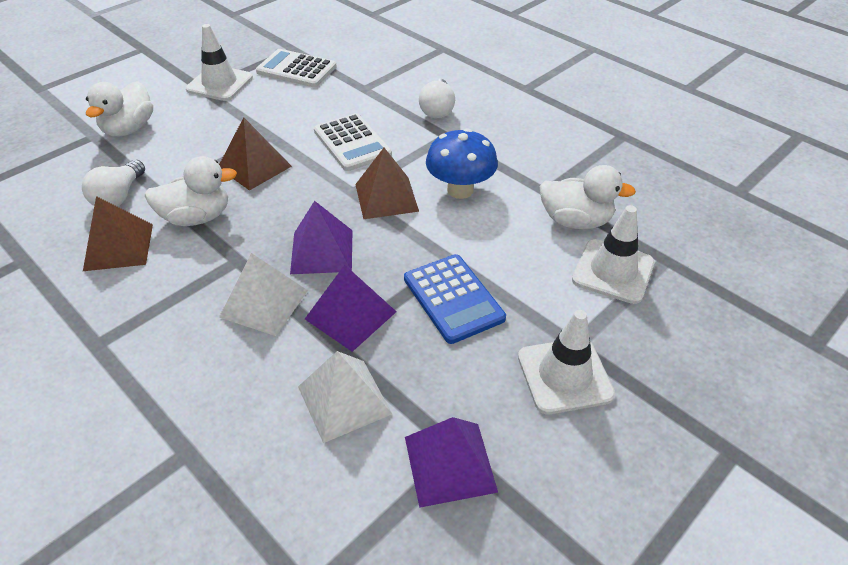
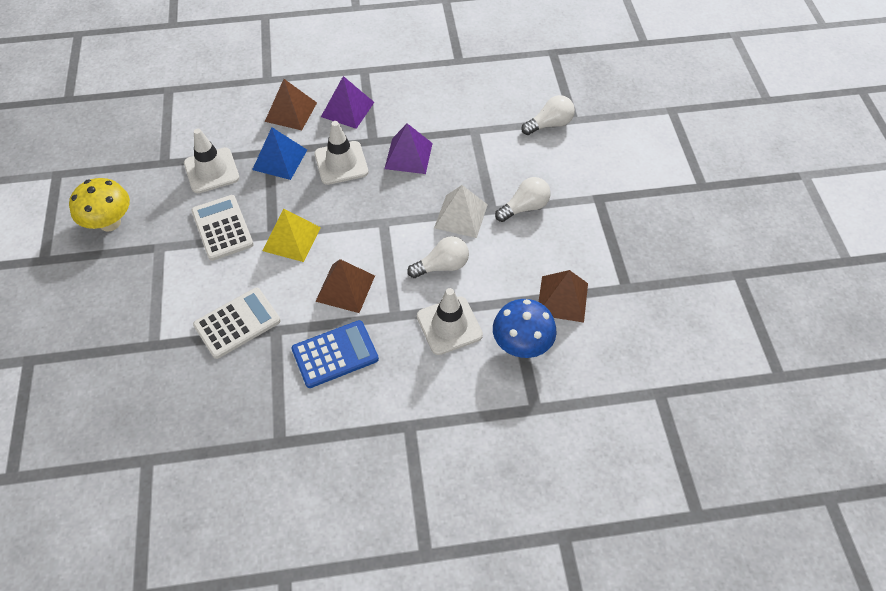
blue pyramid: 0 -> 1
purple pyramid: 3 -> 2
white duck: 3 -> 0
white light bulb: 2 -> 3
white pyramid: 2 -> 1
yellow mushroom: 0 -> 1
yellow pyramid: 0 -> 1

